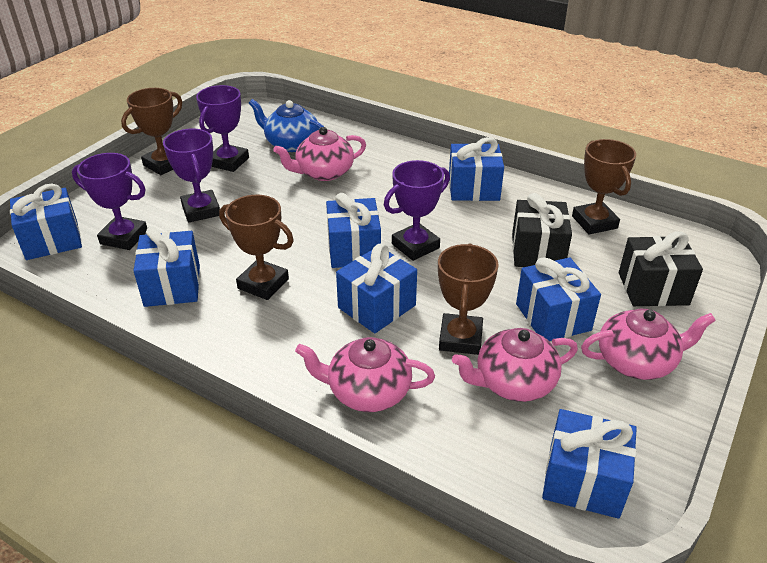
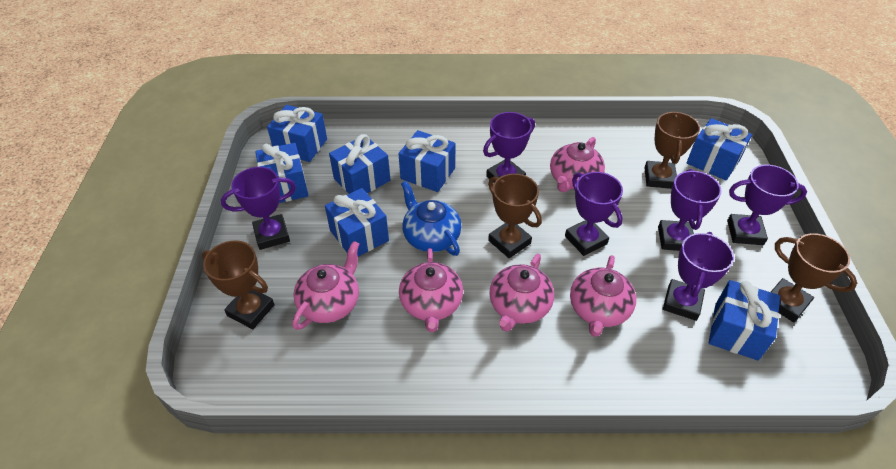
black gift: 2 -> 0
pink teapot: 4 -> 5
purple trophy: 4 -> 6

